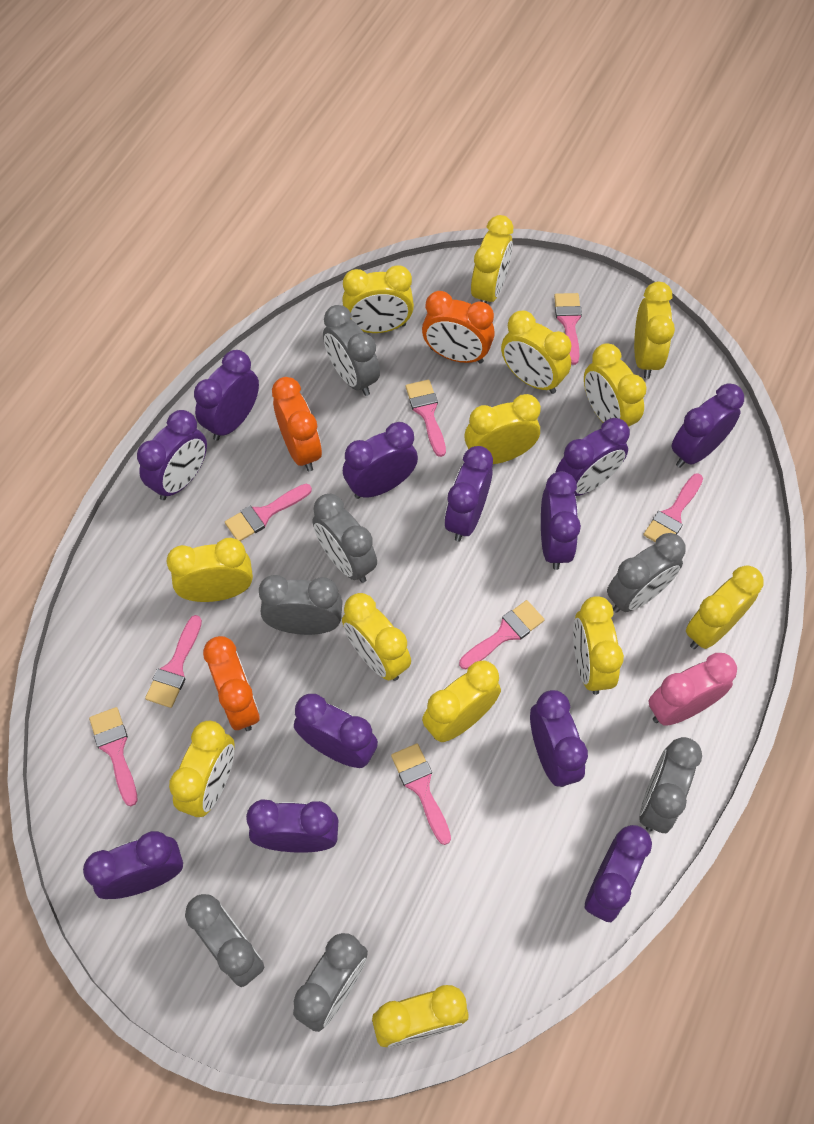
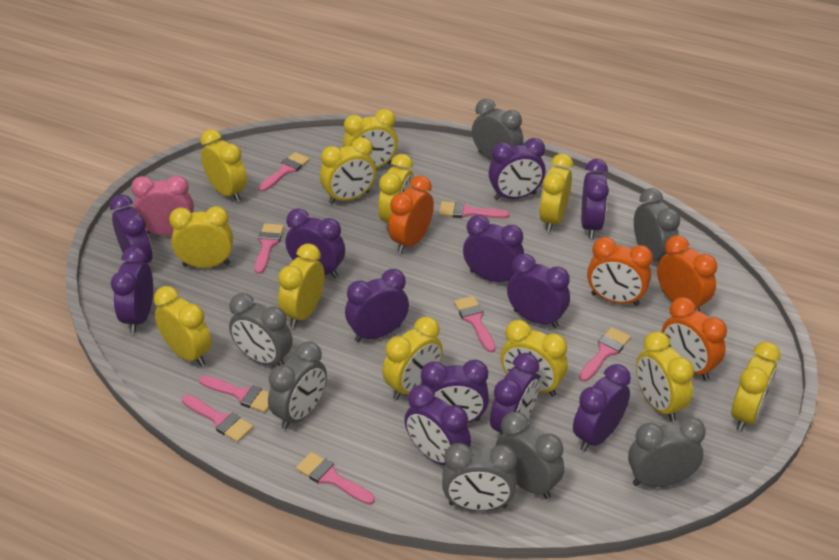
orange clock: 3 -> 4
yellow clock: 13 -> 12

